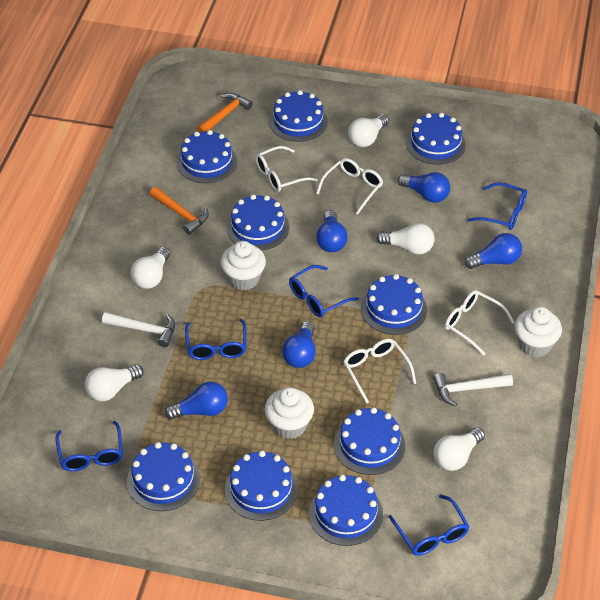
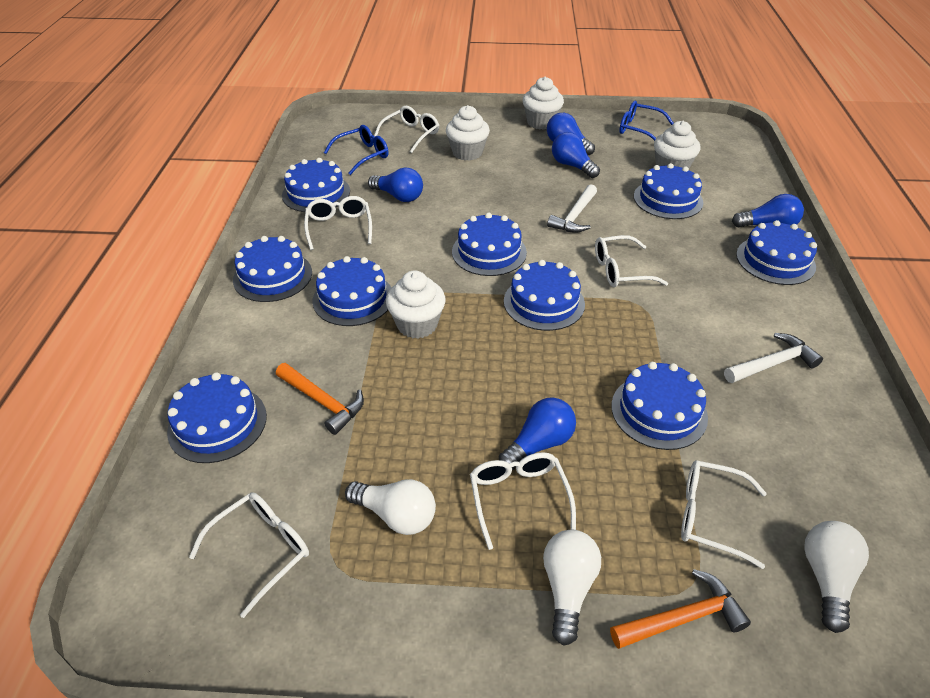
blue glasses: 5 -> 2
white cupcake: 3 -> 4
white glasses: 4 -> 6
white light bulb: 5 -> 3

